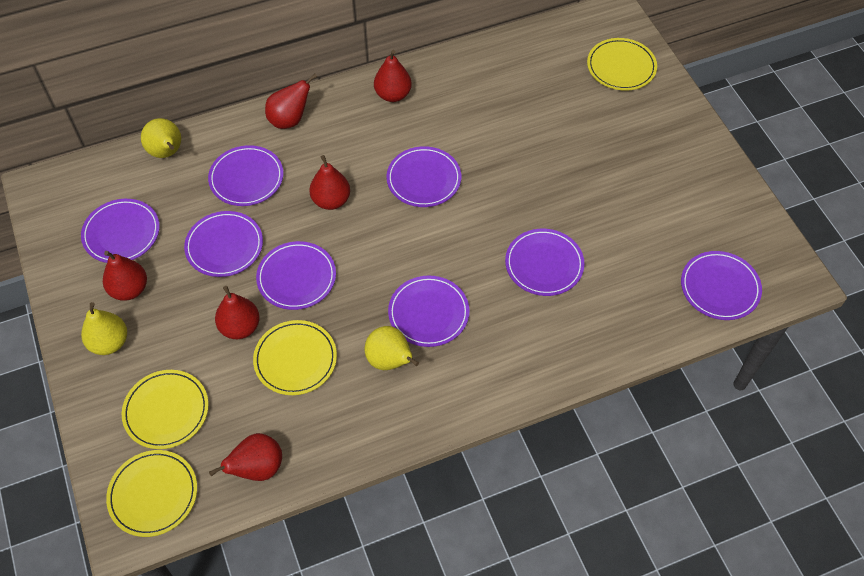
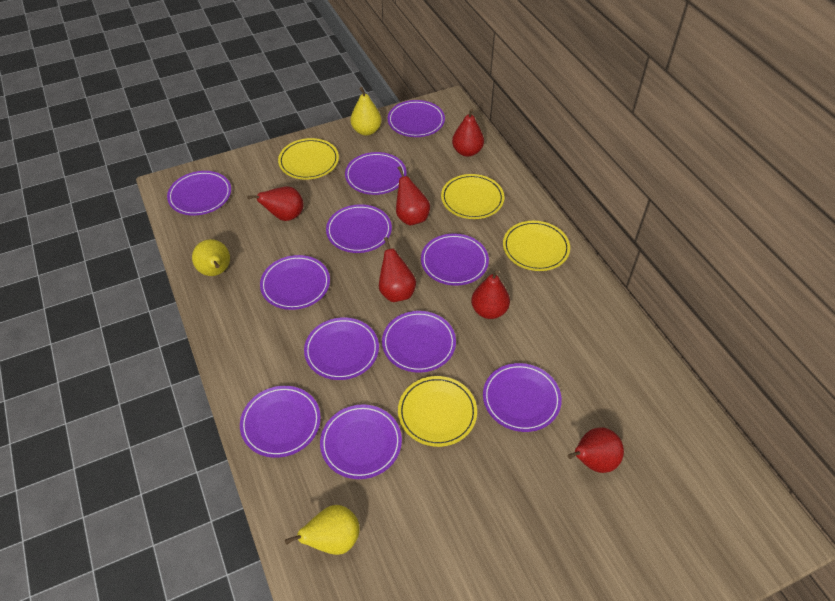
purple plate: 8 -> 11

